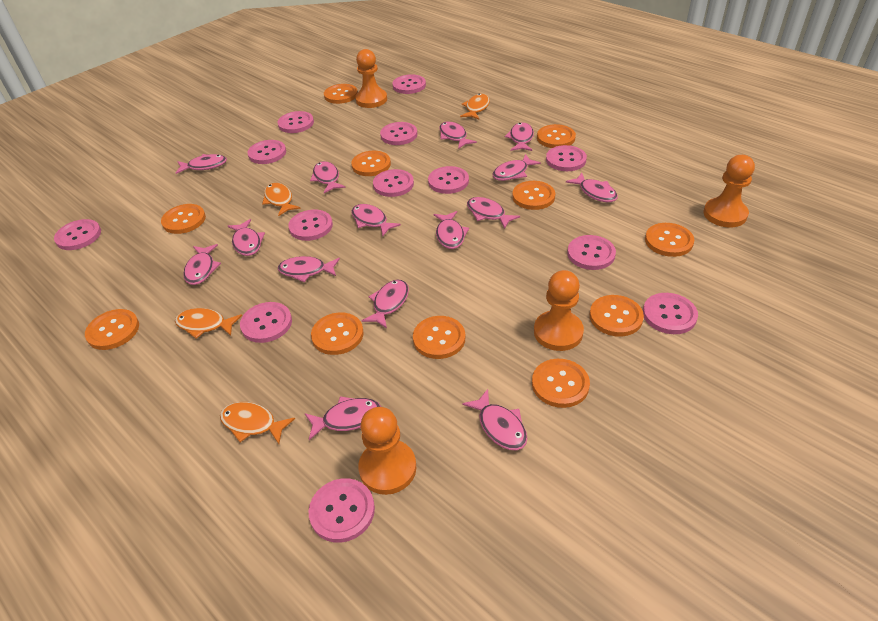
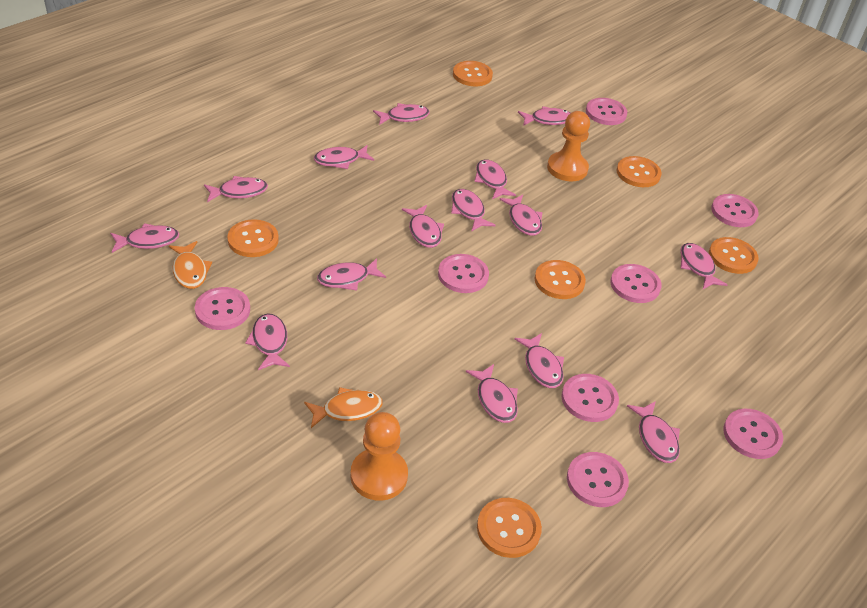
orange button: 11 -> 6
orange fish: 4 -> 2
orange pawn: 4 -> 2
pink button: 13 -> 8

